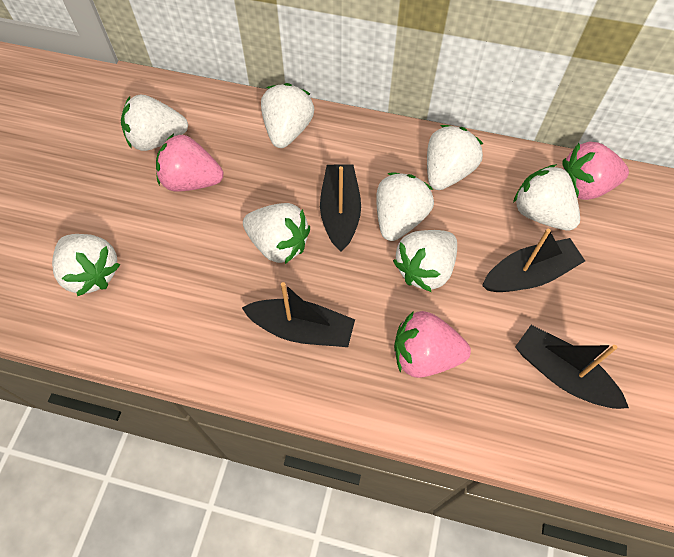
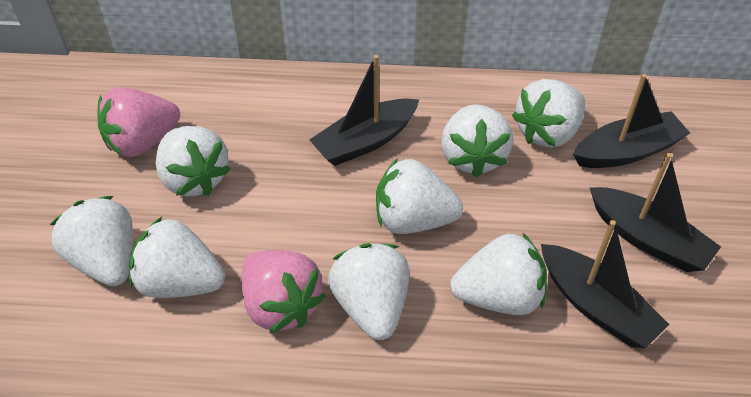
pink strawberry: 3 -> 2

